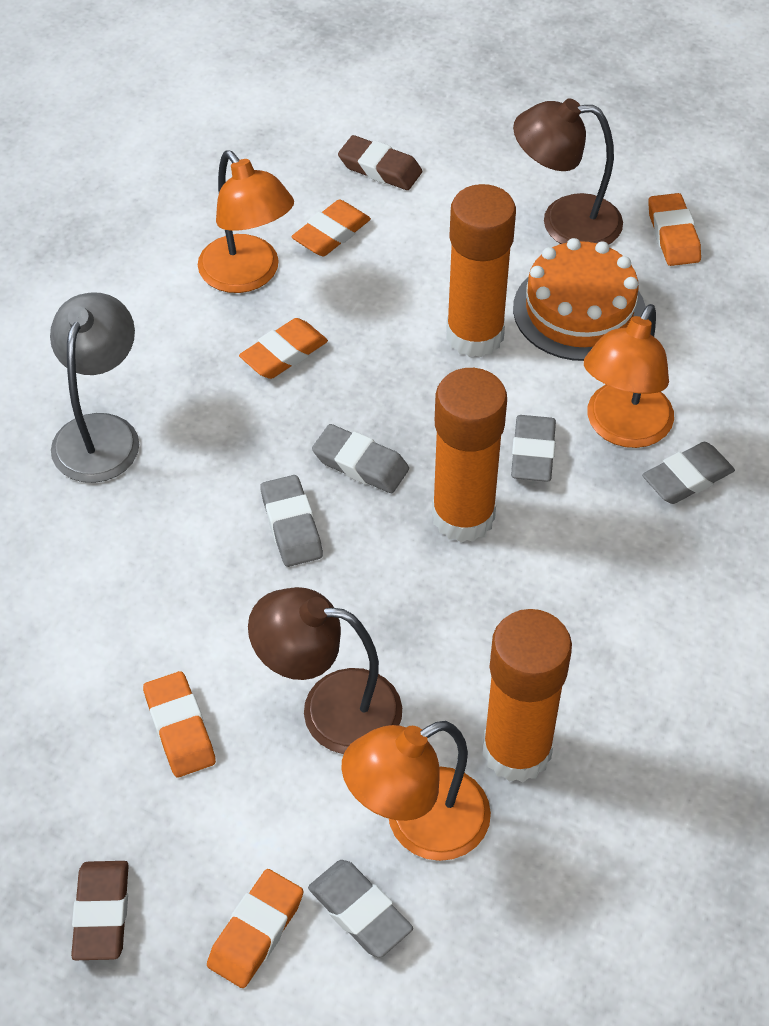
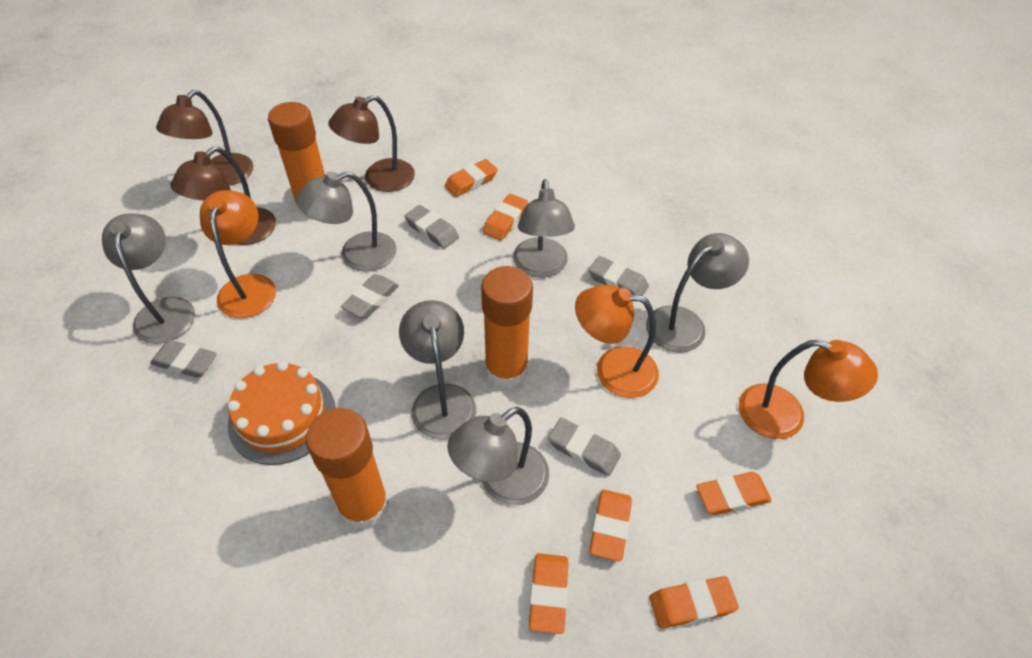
brown eraser: 2 -> 0
brown lamp: 2 -> 3
grey lamp: 1 -> 6
orange eraser: 5 -> 6

